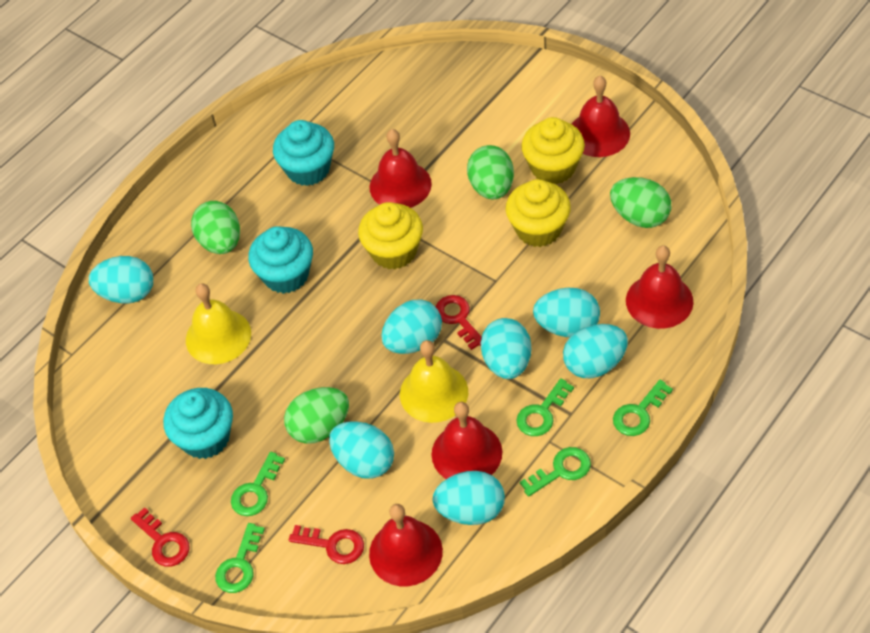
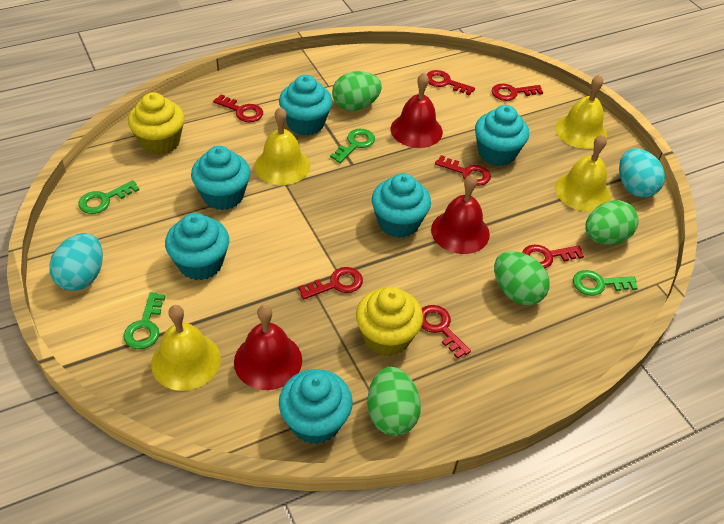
green key: 5 -> 4
red bell: 5 -> 3
red key: 3 -> 7
turquoise cupcake: 3 -> 6
turquoise egg: 7 -> 2
yellow bell: 2 -> 4
yellow cupcake: 3 -> 2

